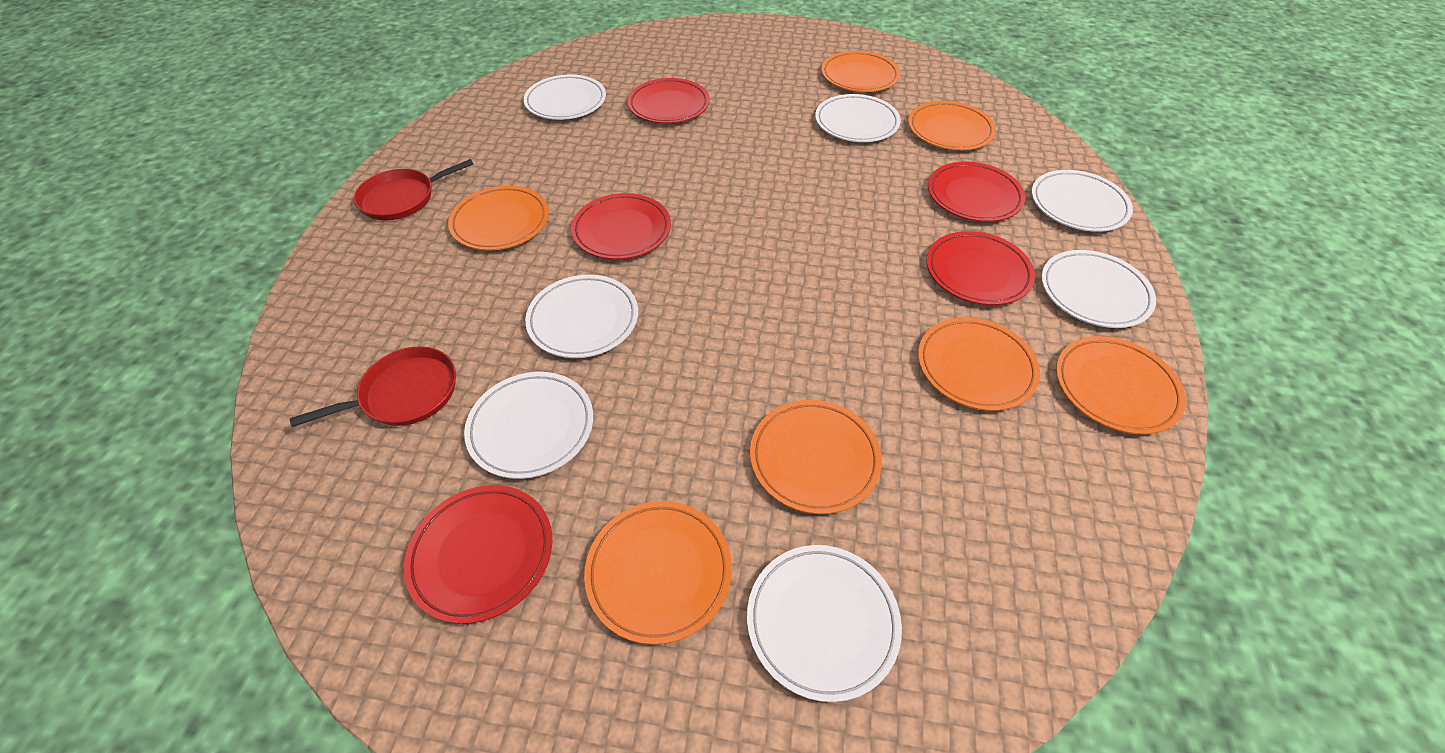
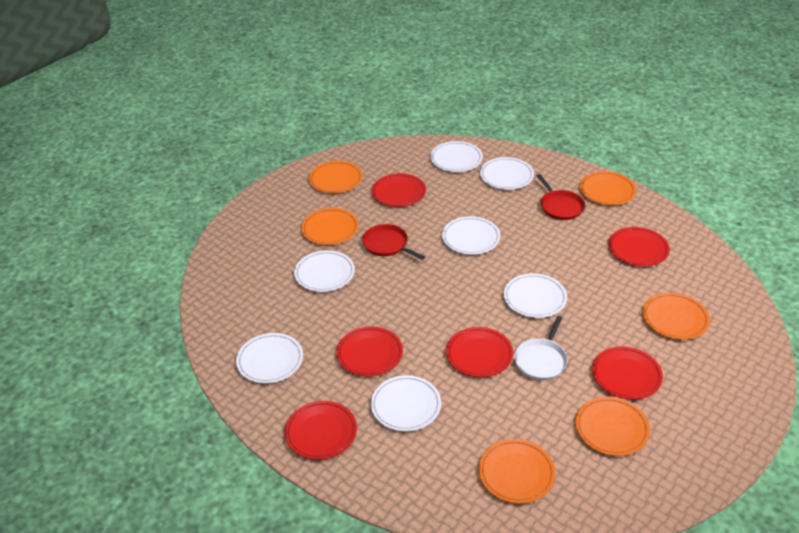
orange plate: 7 -> 6
red plate: 5 -> 6
white pan: 0 -> 1

